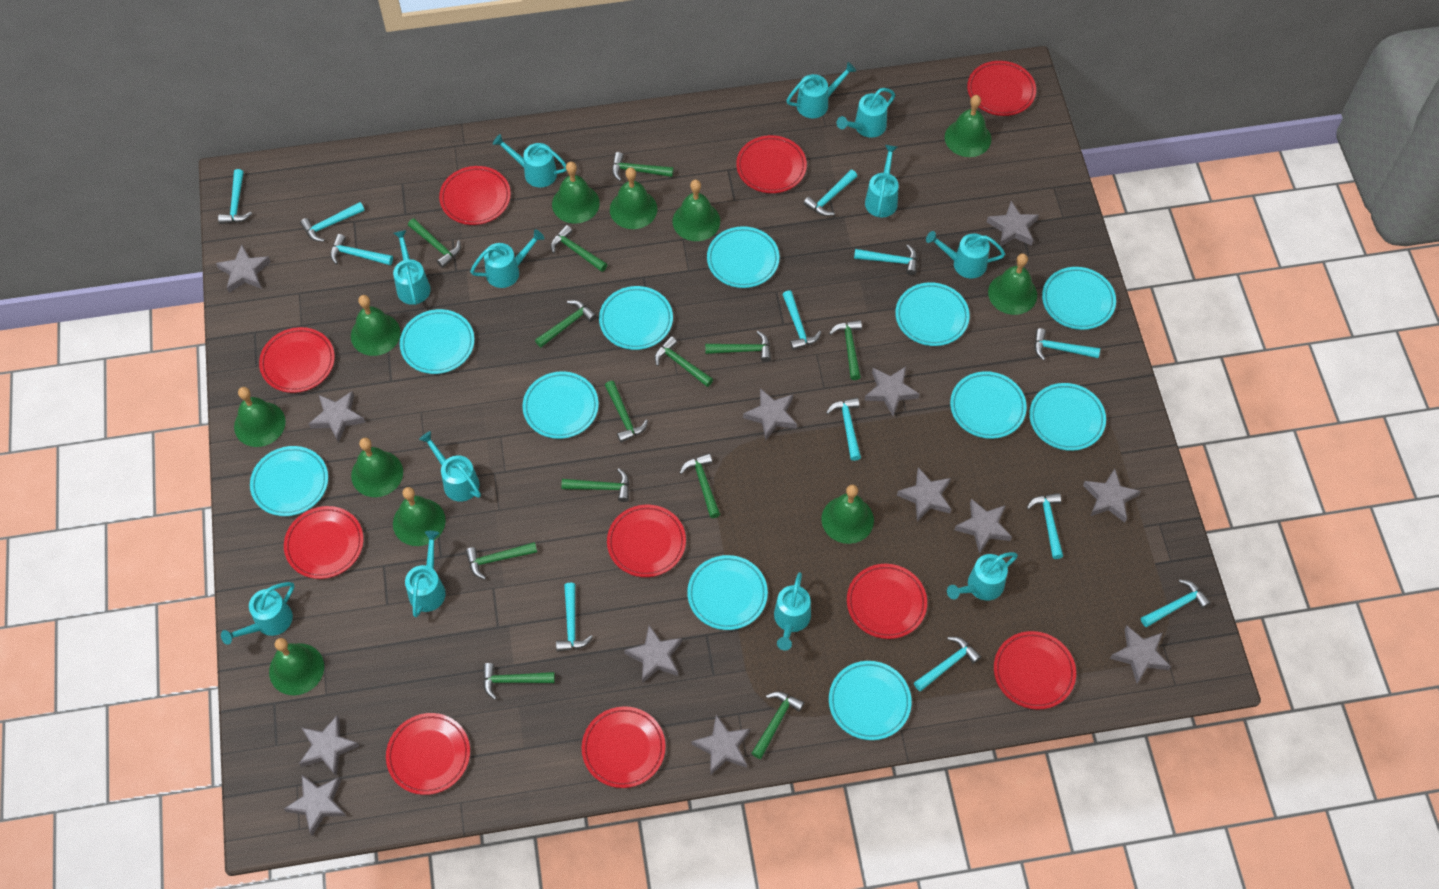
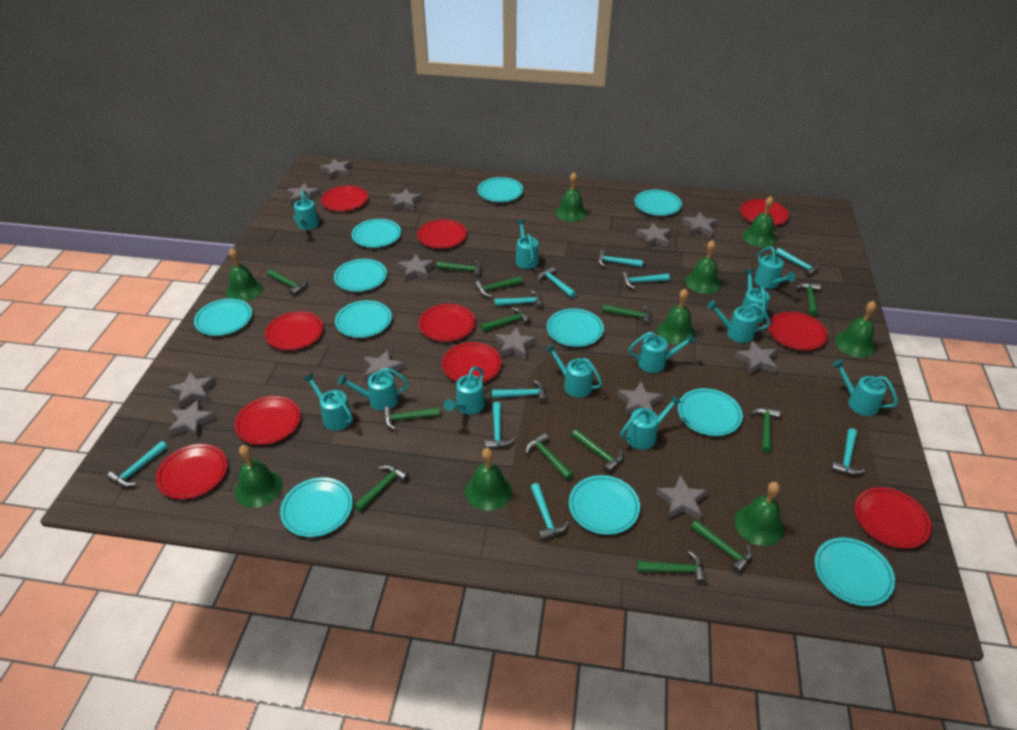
green bell: 11 -> 9
turquoise hammer: 12 -> 10

